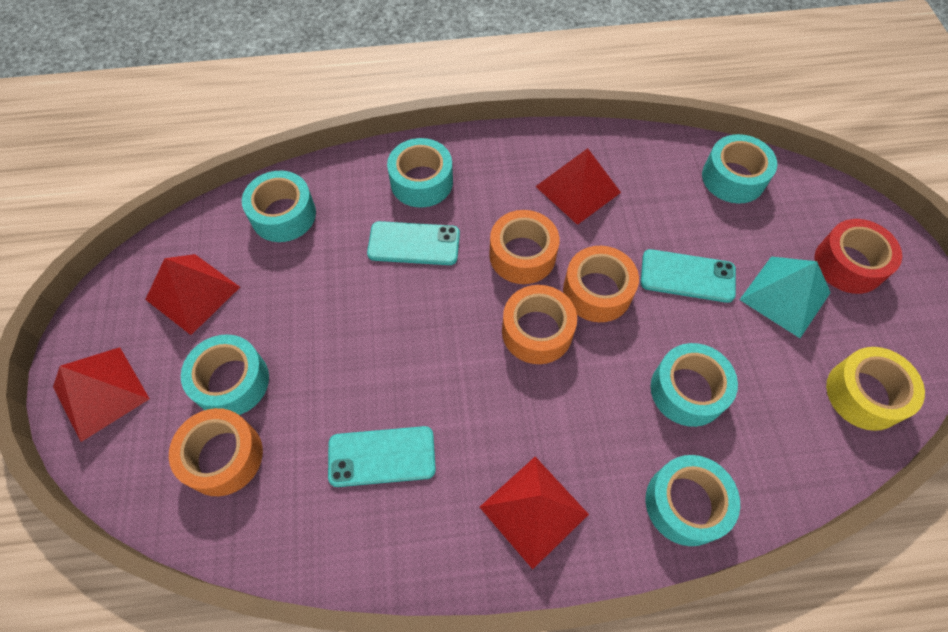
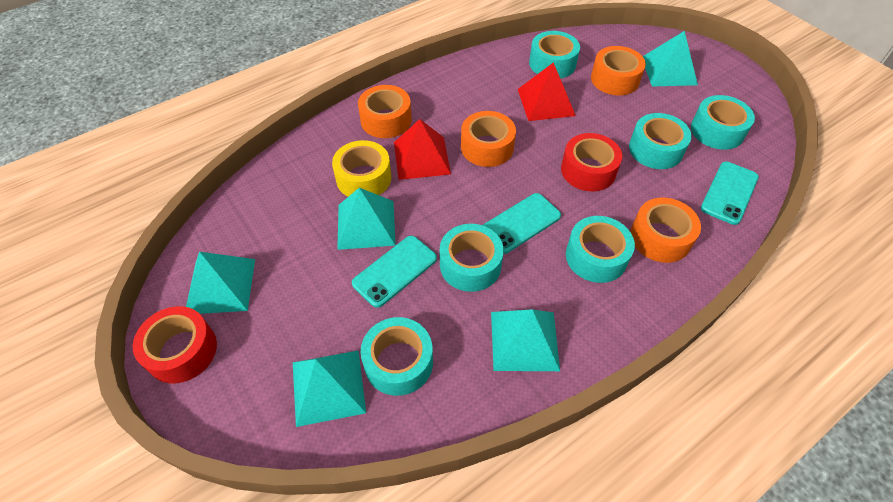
red pyramid: 4 -> 2
red tape: 1 -> 2
turquoise pyramid: 1 -> 5

